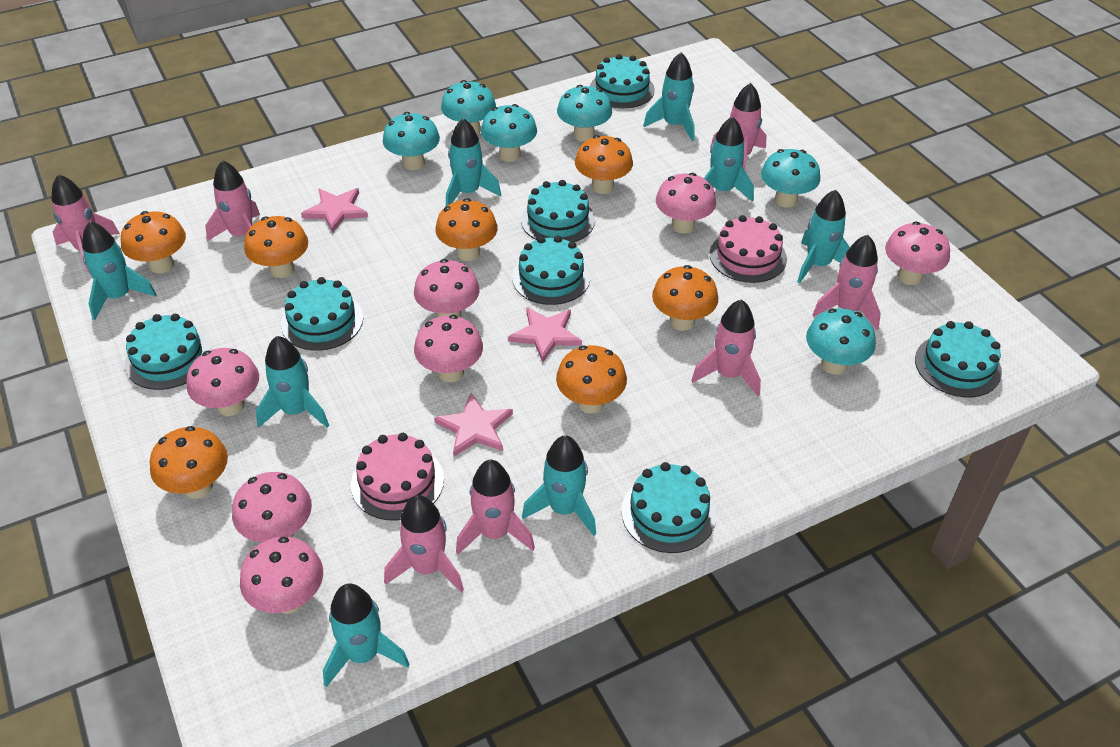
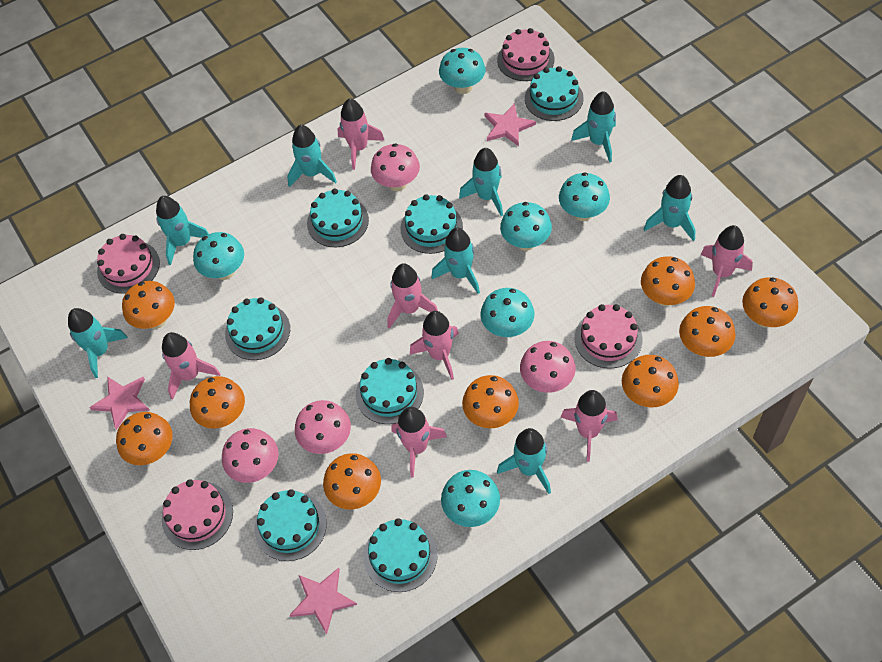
orange mushroom: 7 -> 9
pink cake: 2 -> 4
pink mushroom: 7 -> 4

